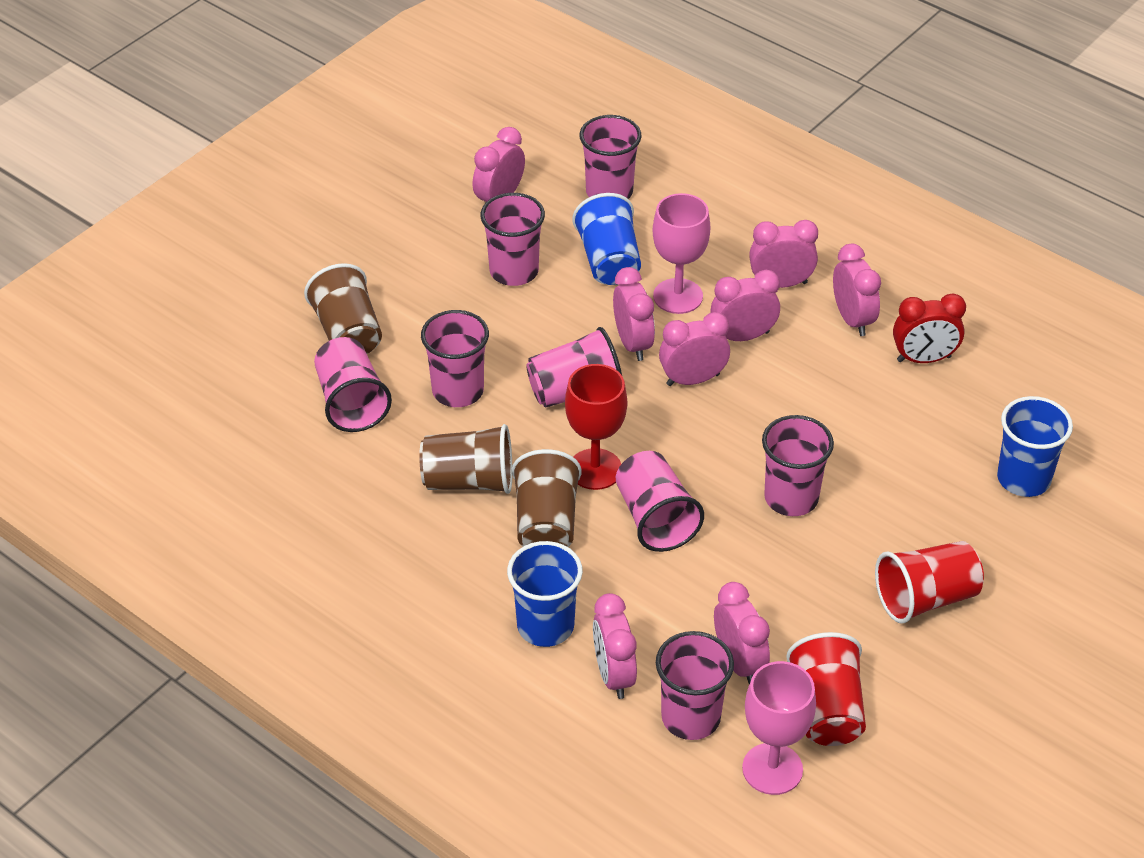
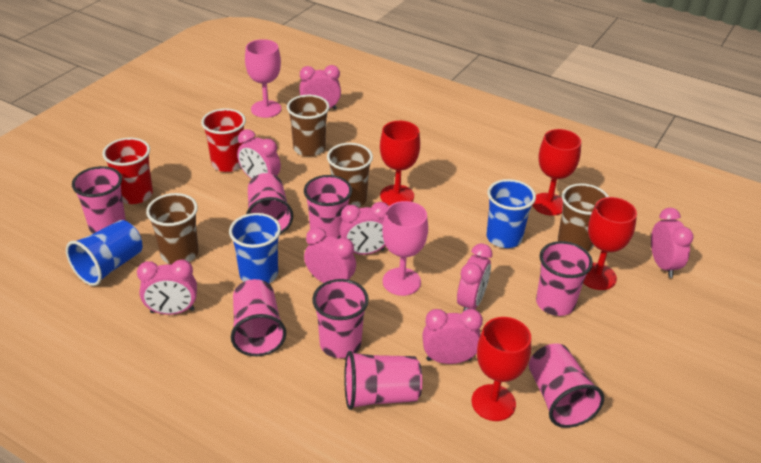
brown cup: 3 -> 4
red clock: 1 -> 0
red goblet: 1 -> 4

